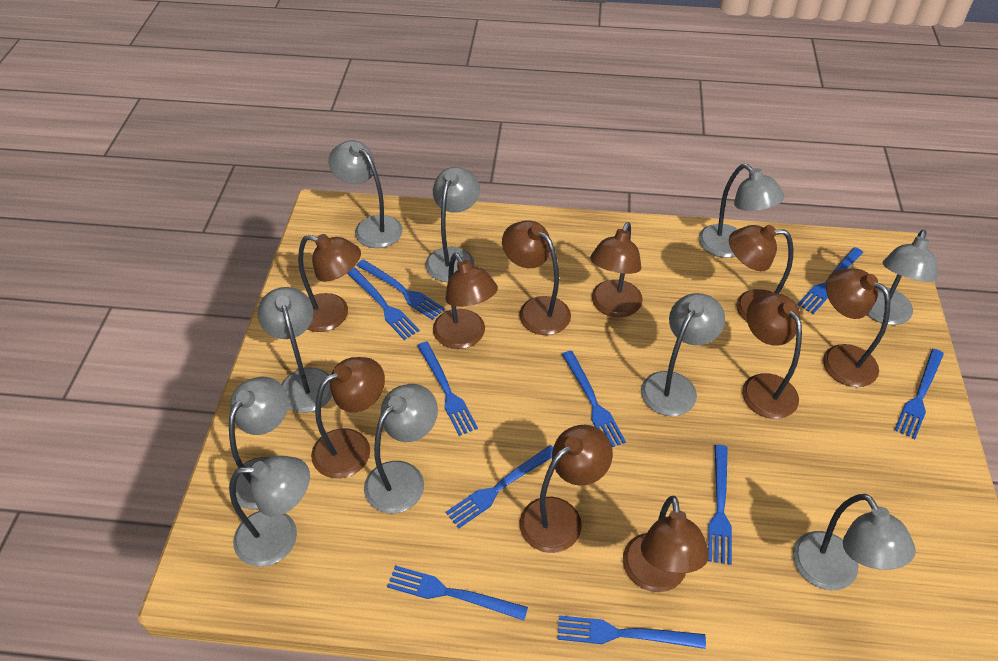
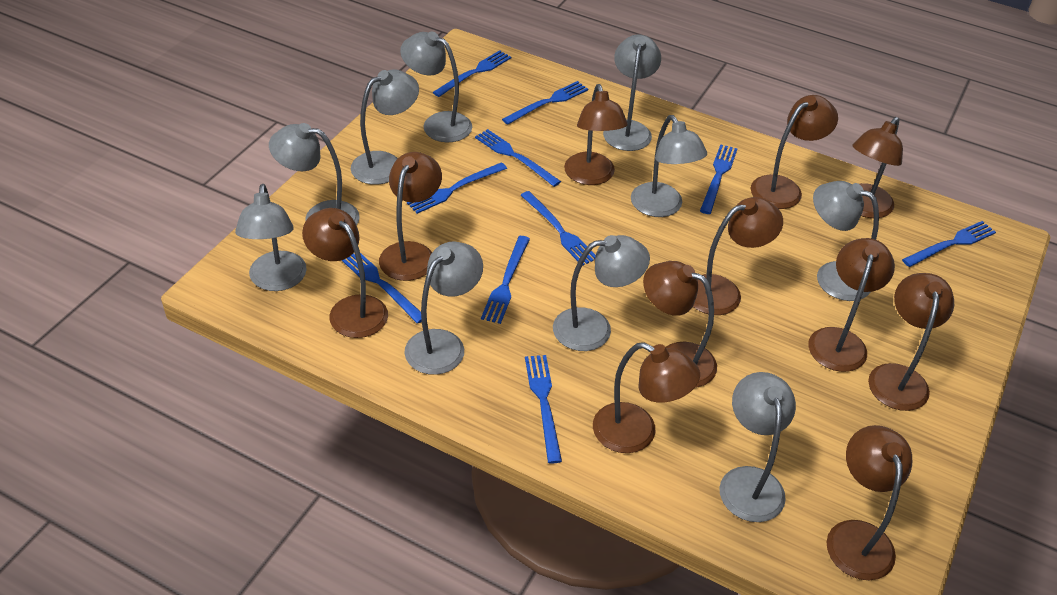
brown lamp: 10 -> 11

